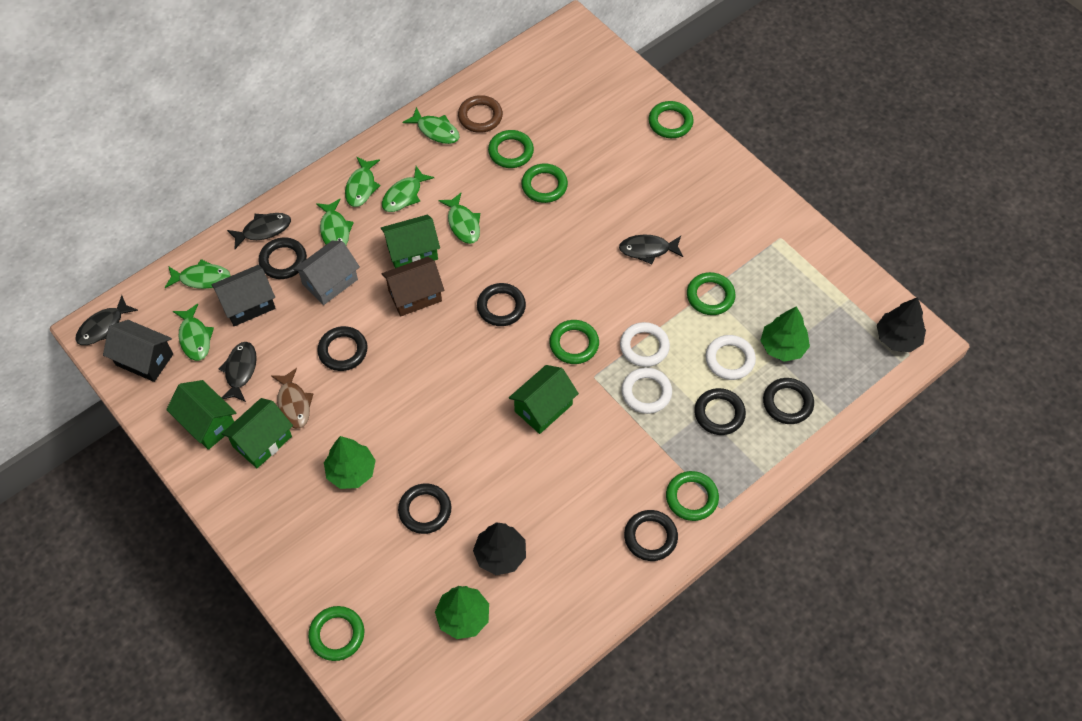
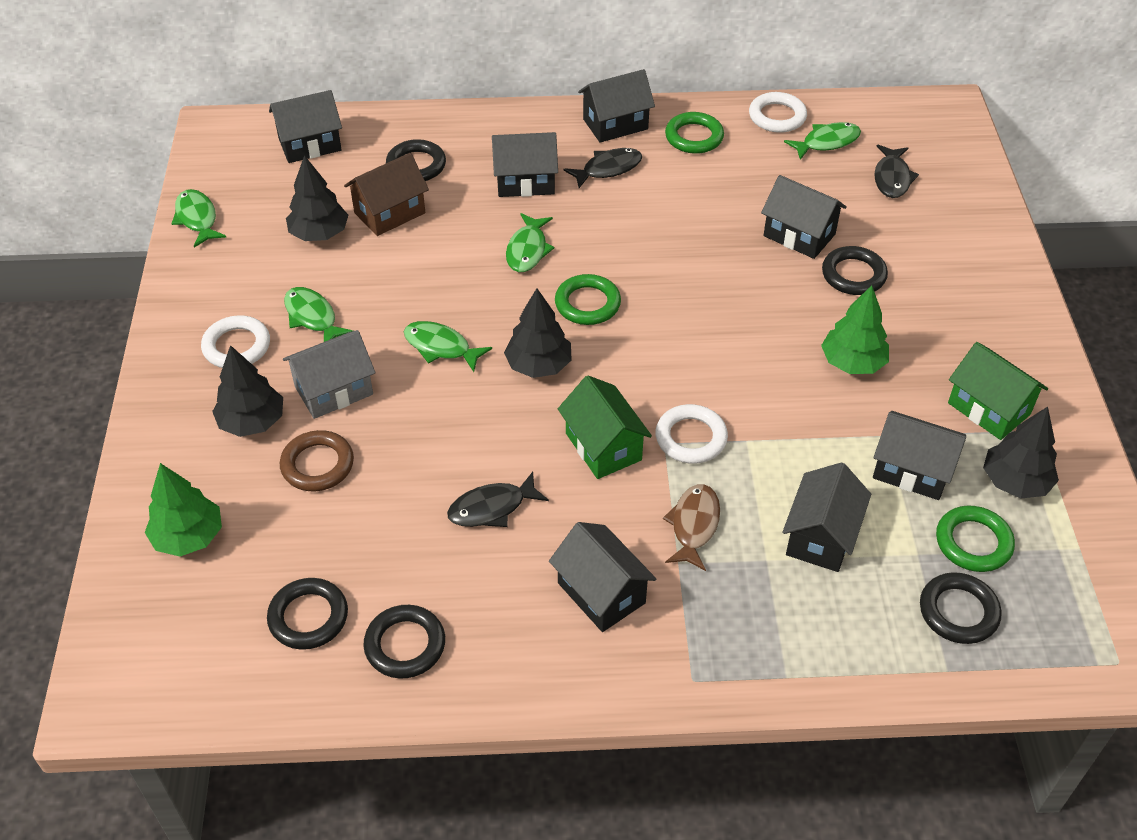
black fish: 4 -> 3
black house: 2 -> 7
black ring: 7 -> 5
black tree: 2 -> 4
green fish: 7 -> 5
green house: 4 -> 2
green ring: 7 -> 3
green tree: 3 -> 2

